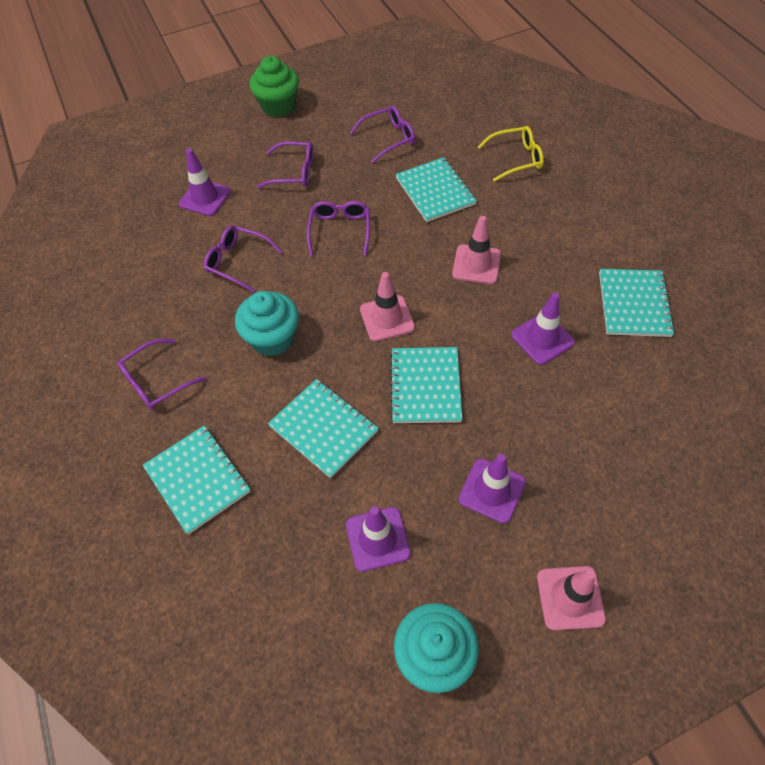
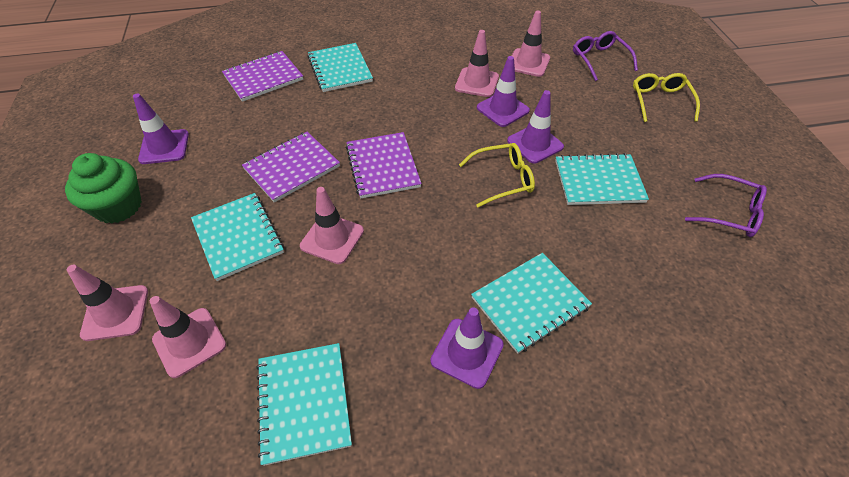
pink traffic cone: 3 -> 5
purple glasses: 5 -> 2
purple notebook: 0 -> 3
turquoise cupcake: 2 -> 0
yellow glasses: 1 -> 2

